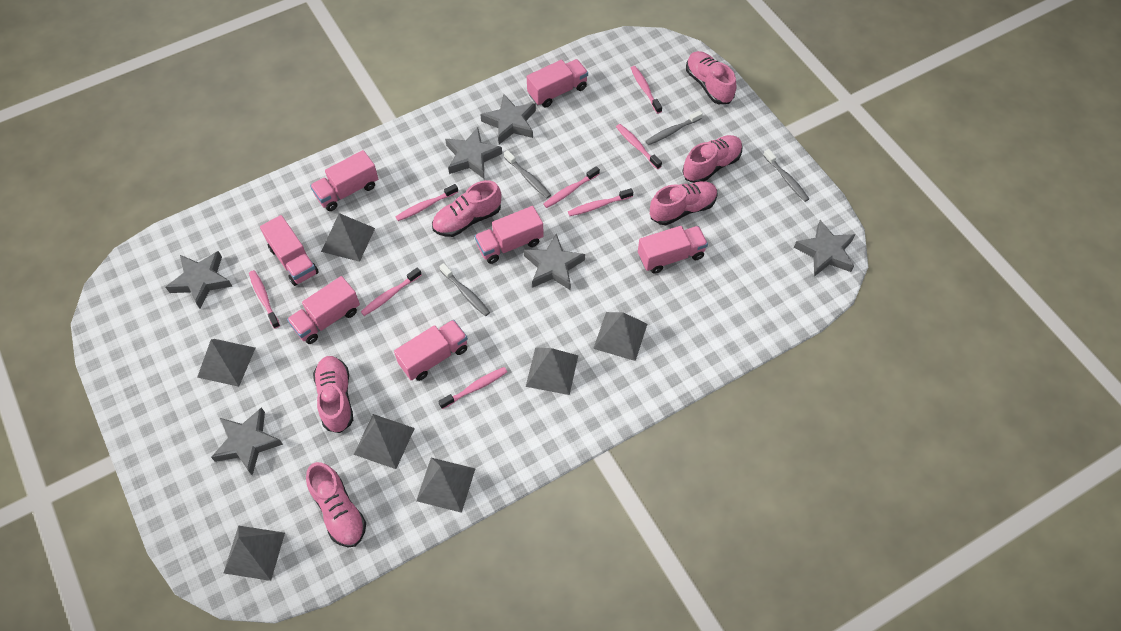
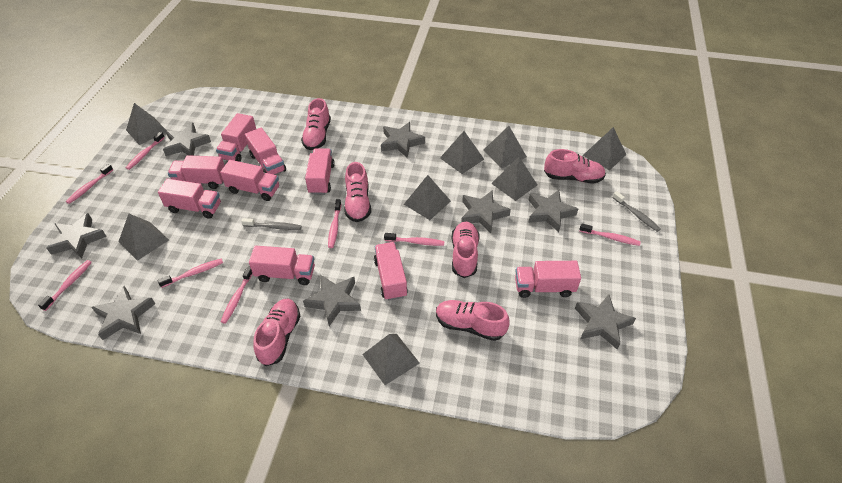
grey pyramid: 7 -> 8
grey star: 6 -> 8
grey toothbrush: 4 -> 2
pink truck: 7 -> 9

